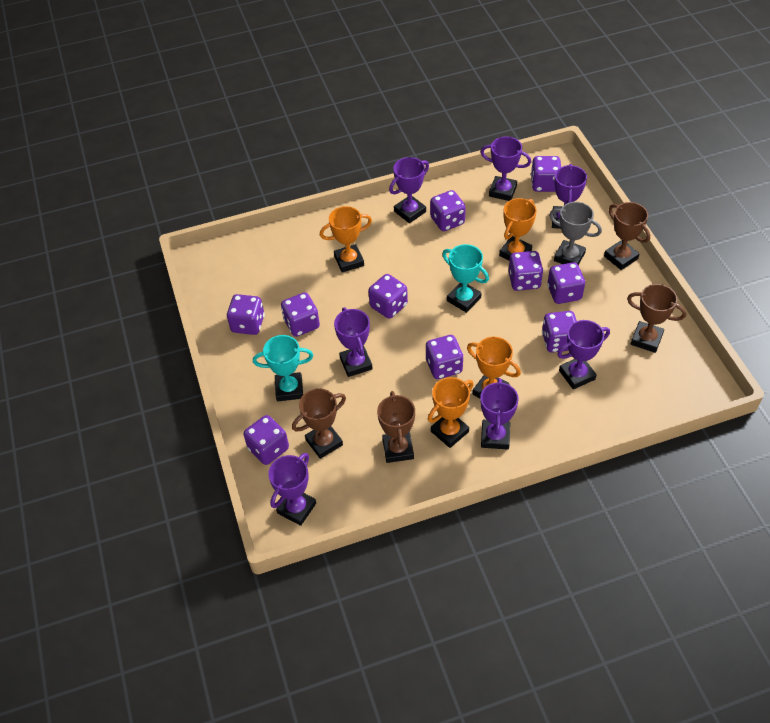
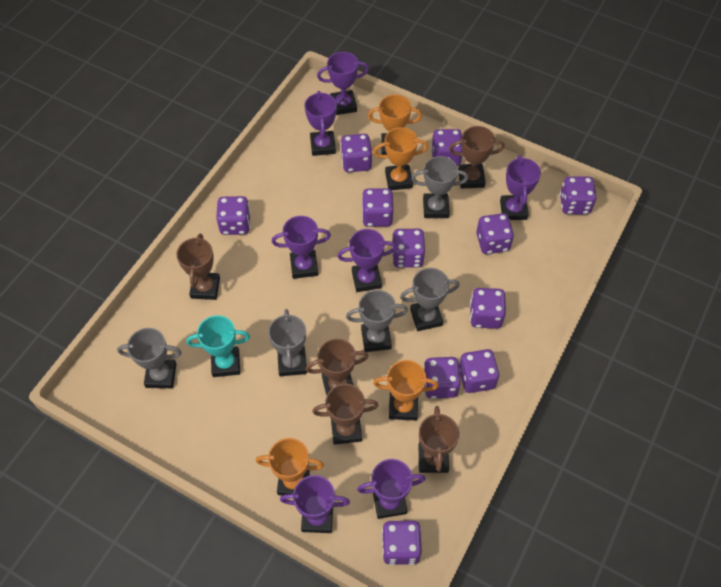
brown trophy: 4 -> 5
grey trophy: 1 -> 5
purple dice: 10 -> 11
turquoise trophy: 2 -> 1

